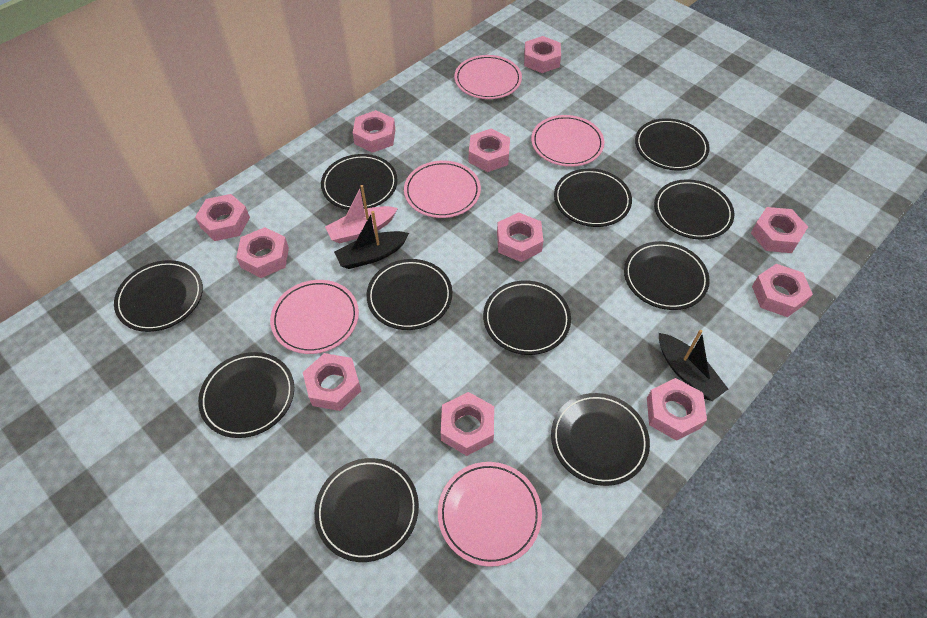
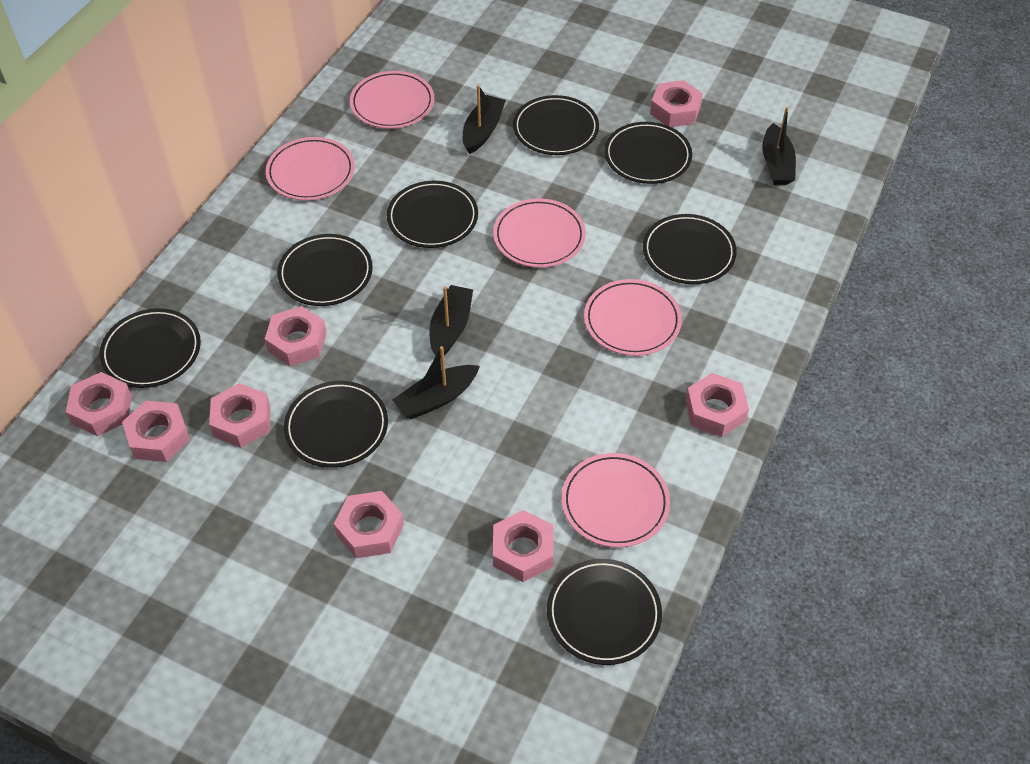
black boat: 2 -> 4
black plate: 11 -> 8
pink boat: 1 -> 0
pink nut: 11 -> 8

